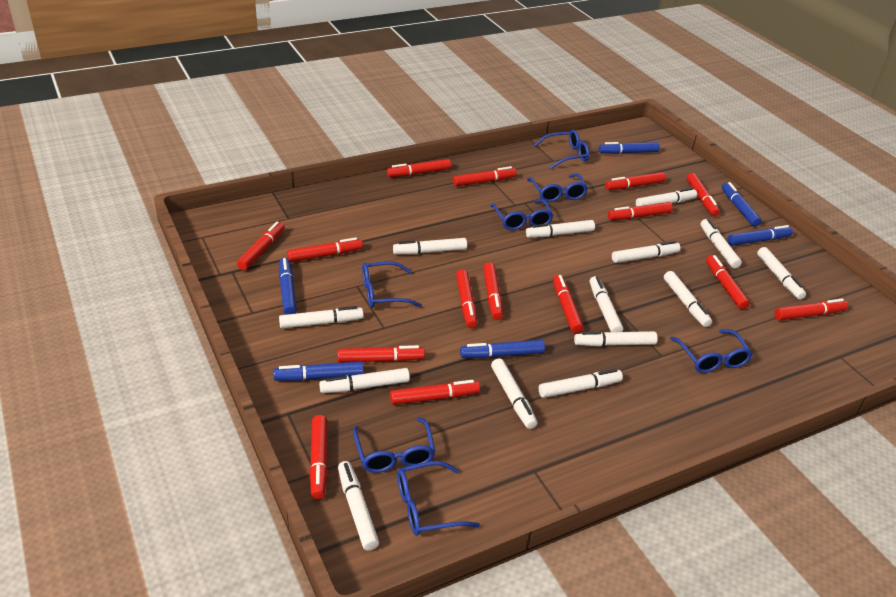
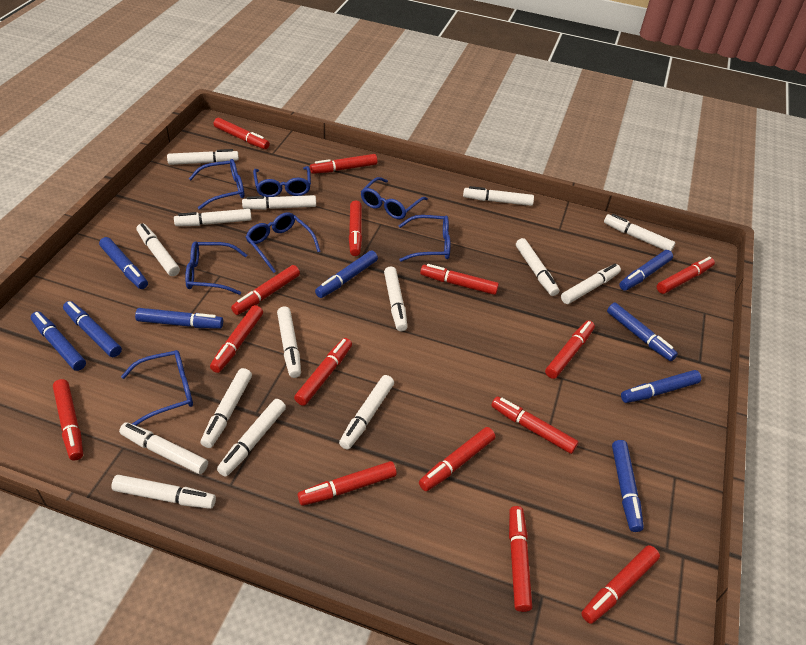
blue marker: 6 -> 9
white marker: 14 -> 15

